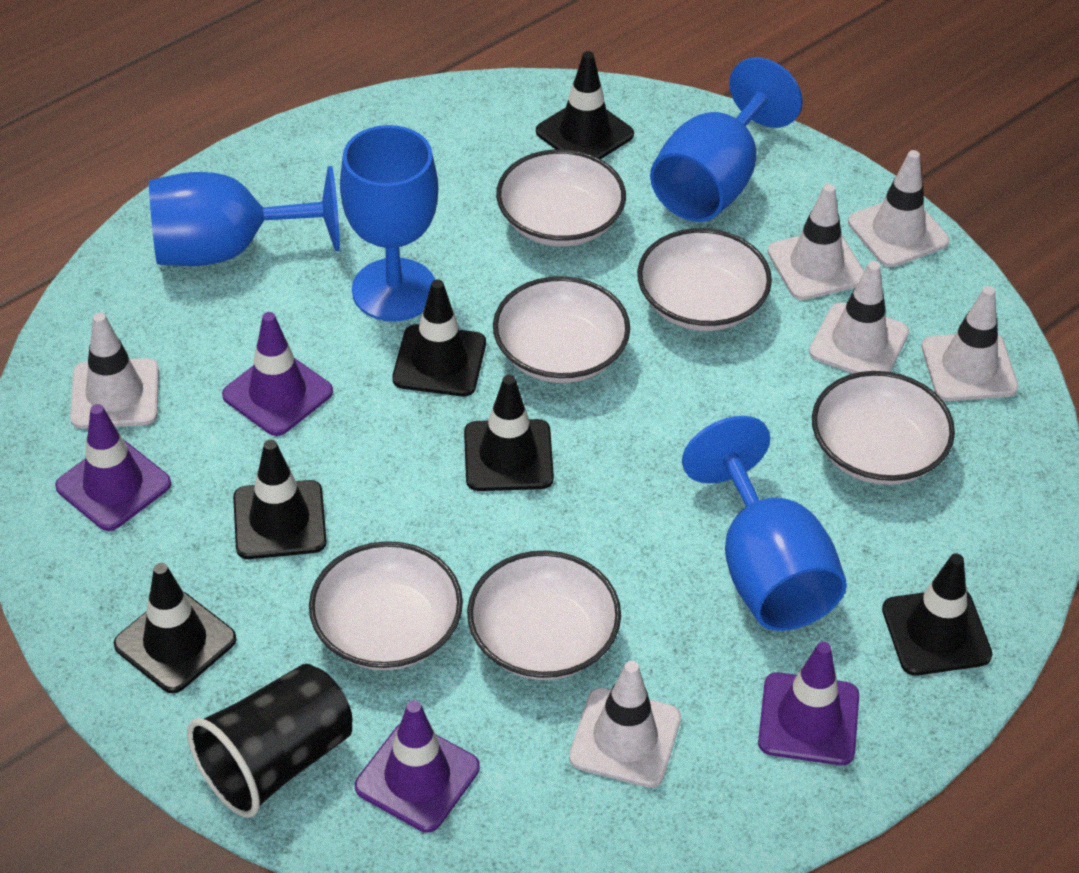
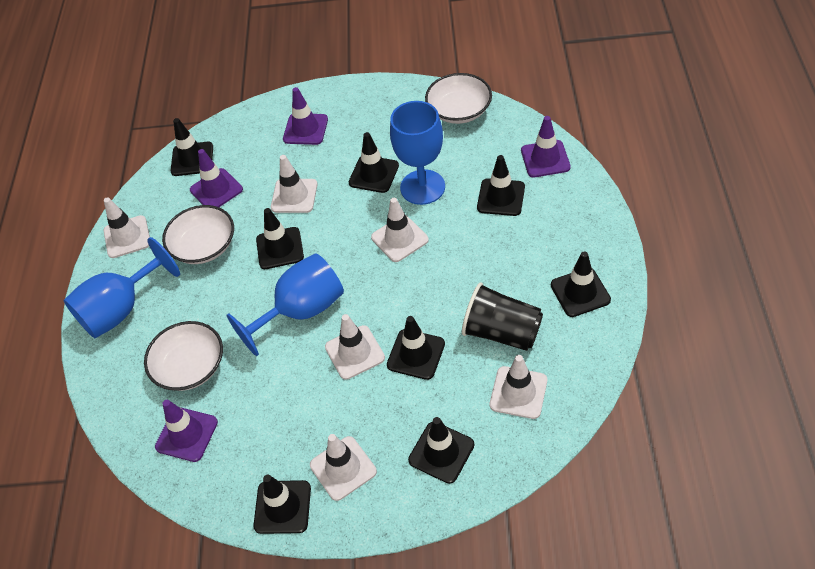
black traffic cone: 6 -> 8
blue goblet: 4 -> 3
white bowl: 6 -> 3

